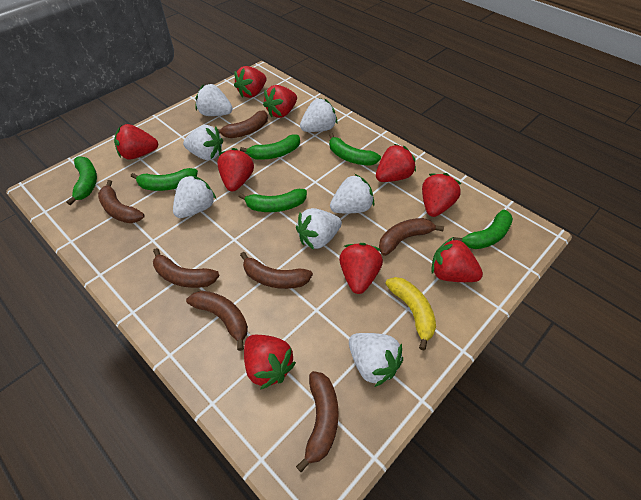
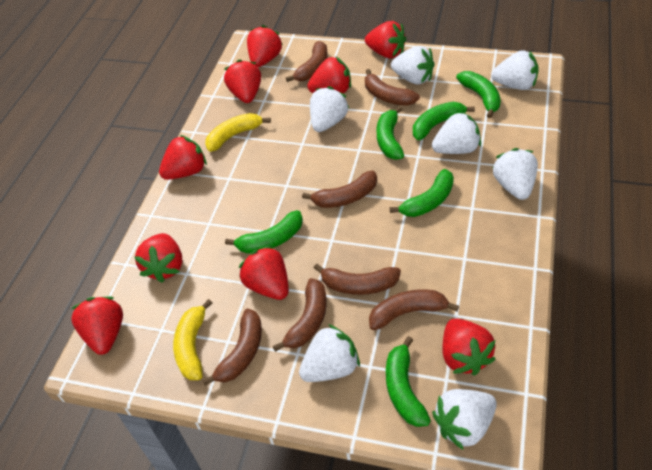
yellow banana: 1 -> 2

